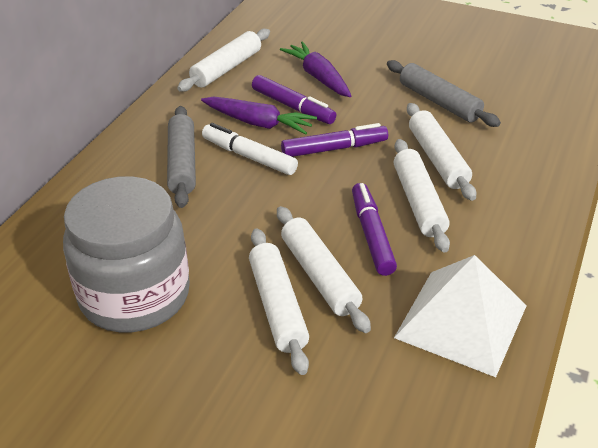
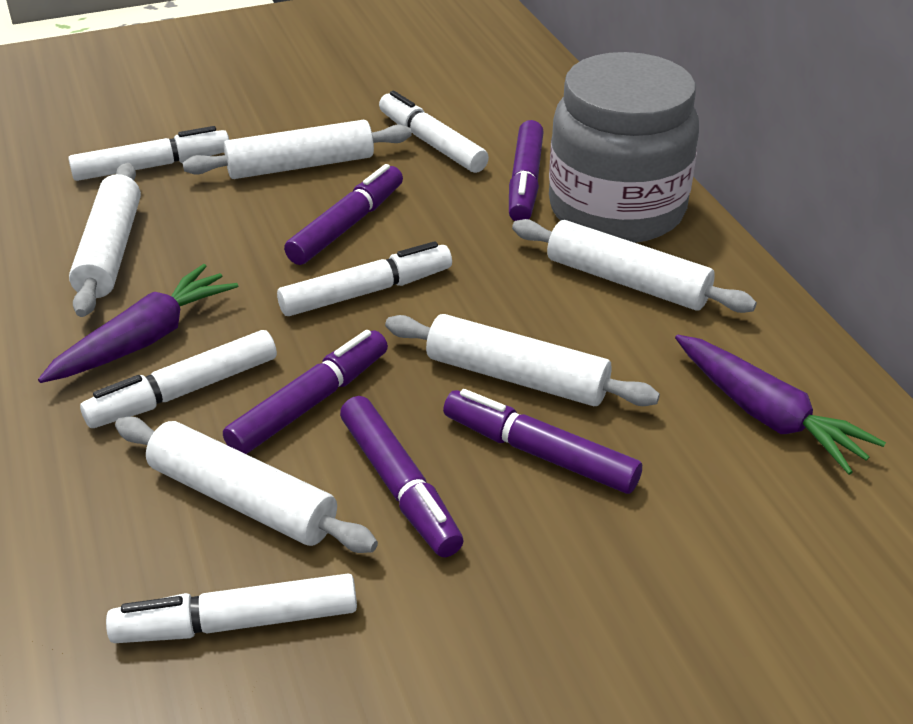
grey rolling pin: 2 -> 0
purple marker: 3 -> 5
white marker: 1 -> 5
white pyramid: 1 -> 0

